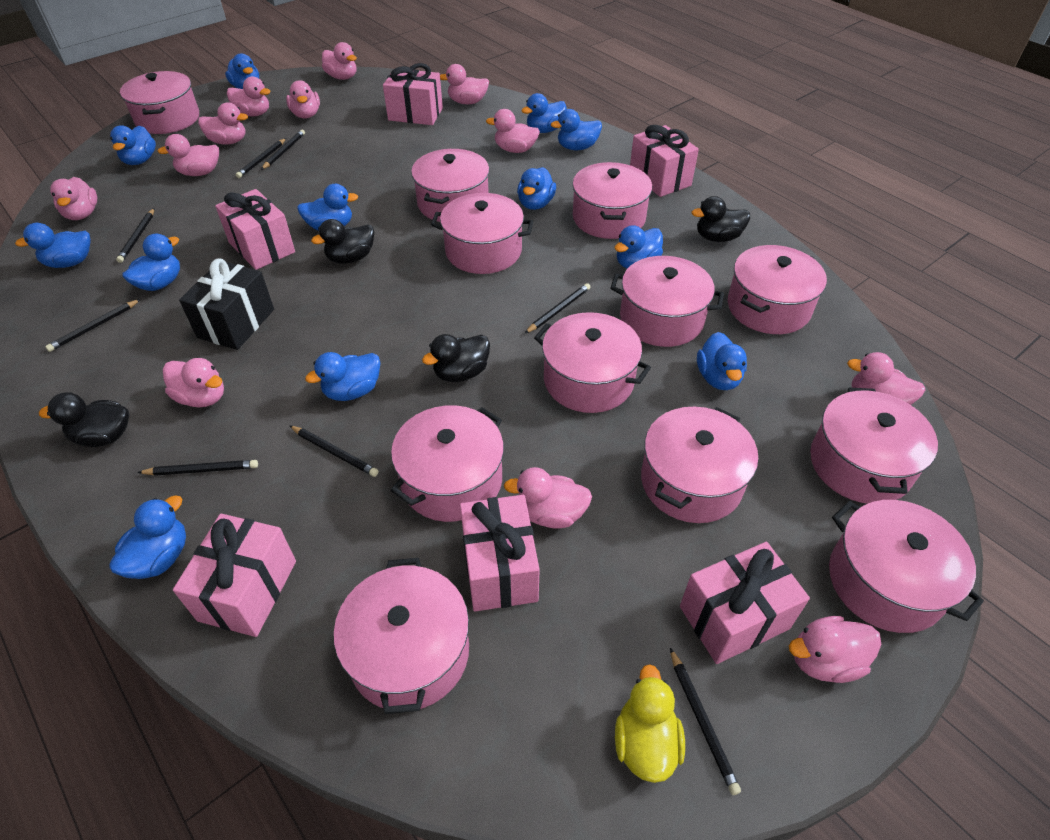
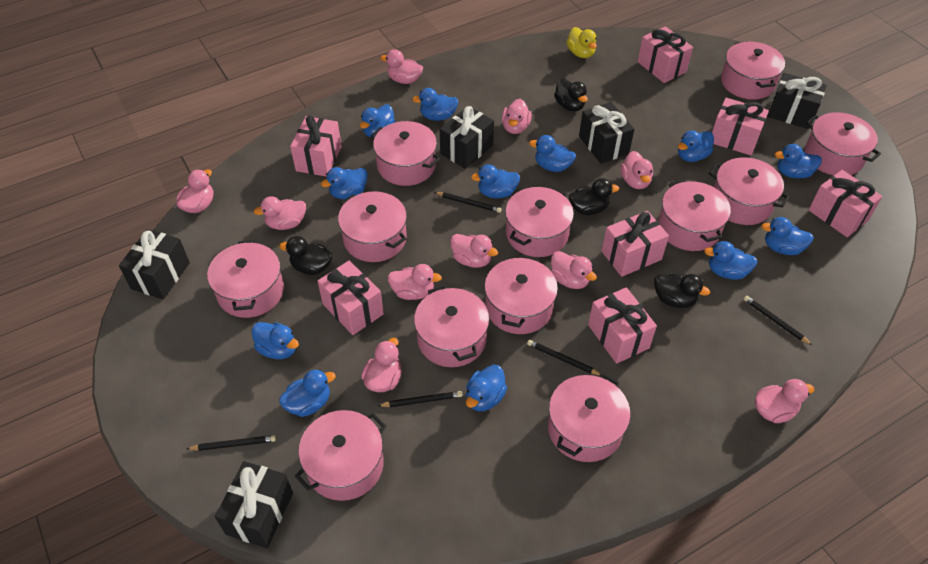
black gift: 1 -> 5
black pencil: 8 -> 5
pink duck: 12 -> 10
pink gift: 6 -> 7

